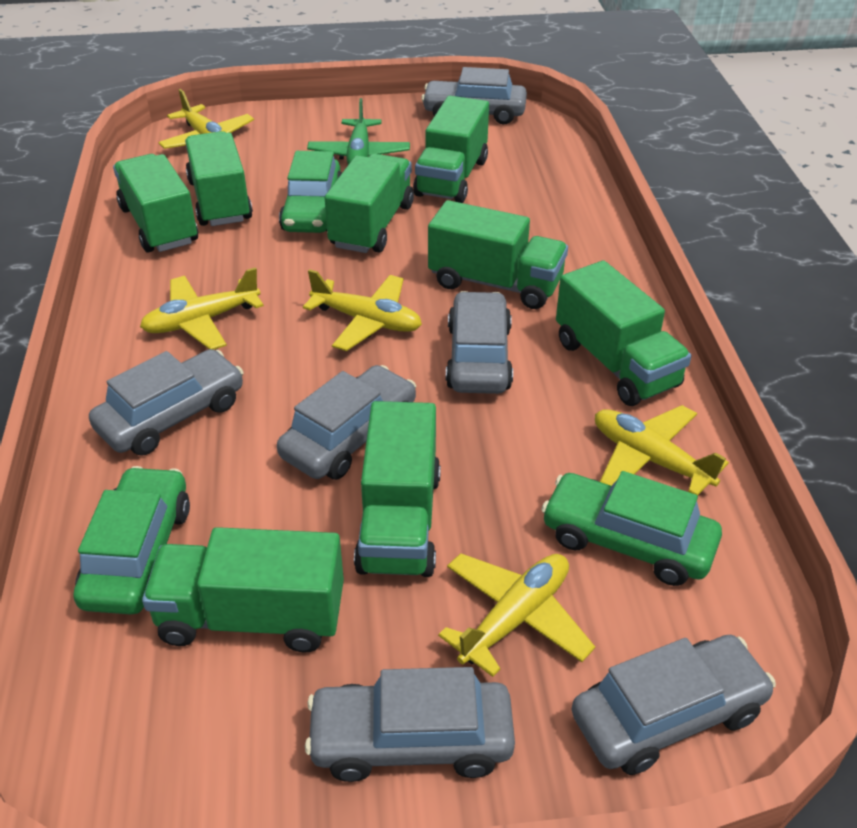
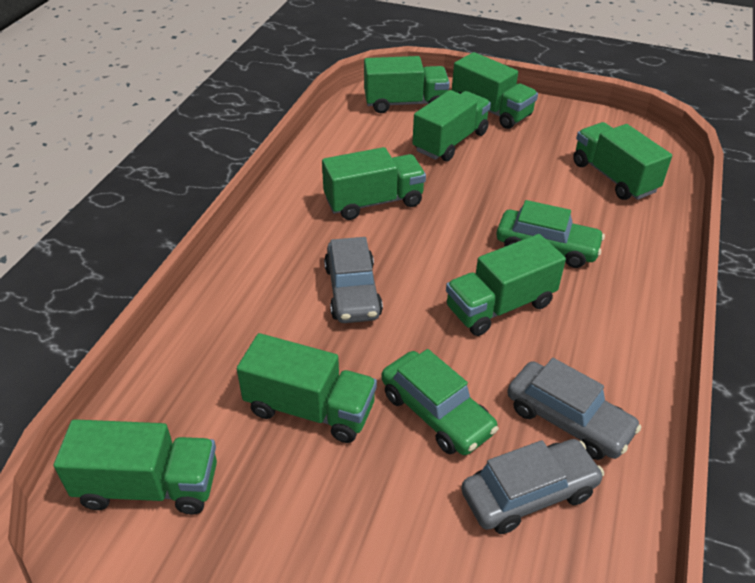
green car: 3 -> 2
green plane: 1 -> 0
grey car: 6 -> 3
yellow plane: 5 -> 0

